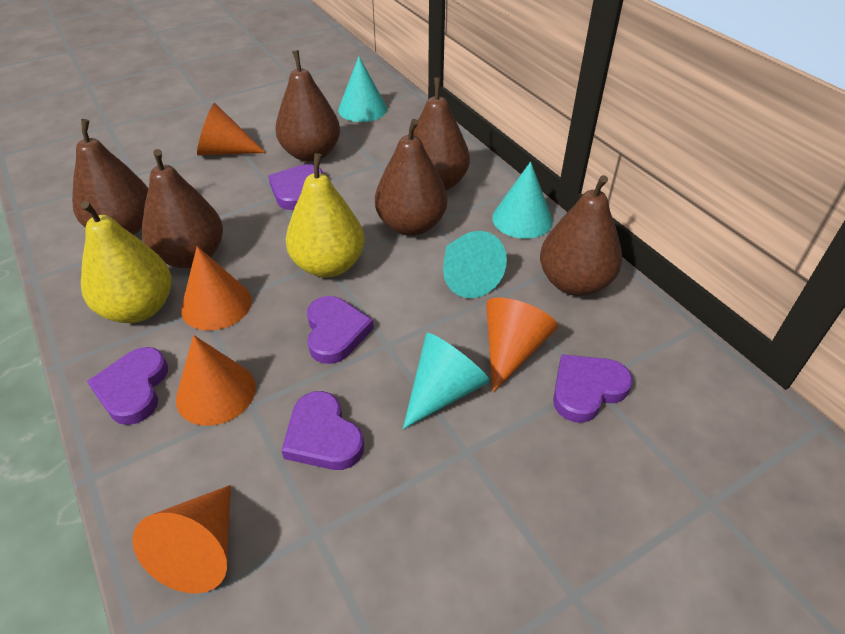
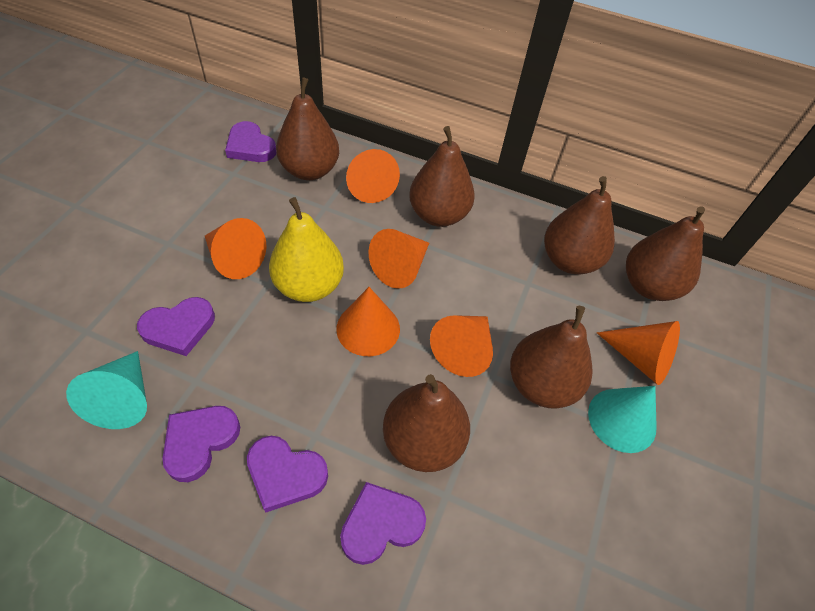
orange cone: 5 -> 6
turquoise cone: 4 -> 2
yellow pear: 2 -> 1

